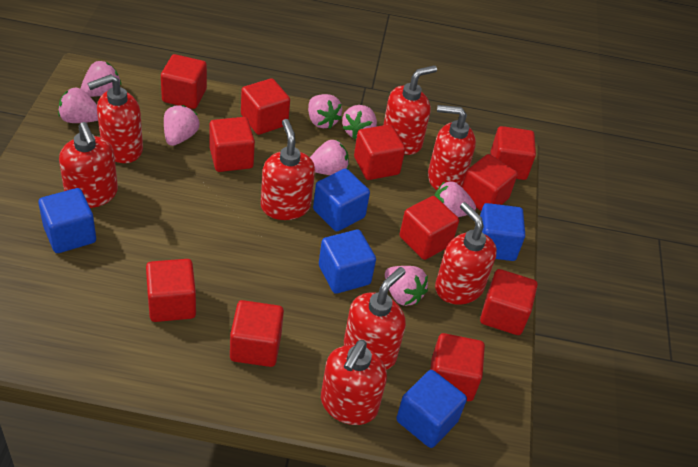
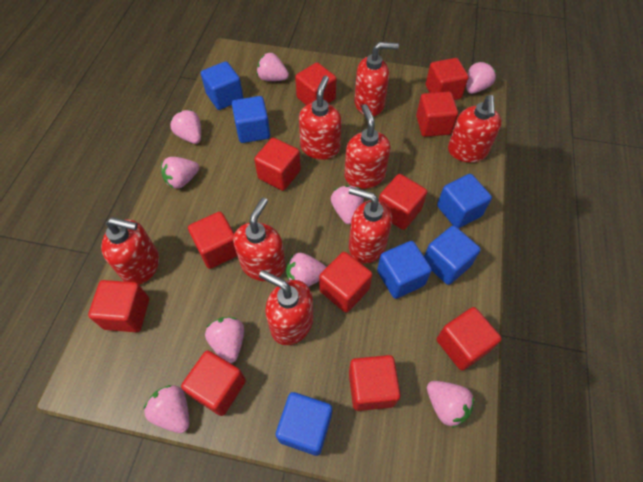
blue cube: 5 -> 6
pink strawberry: 8 -> 9

